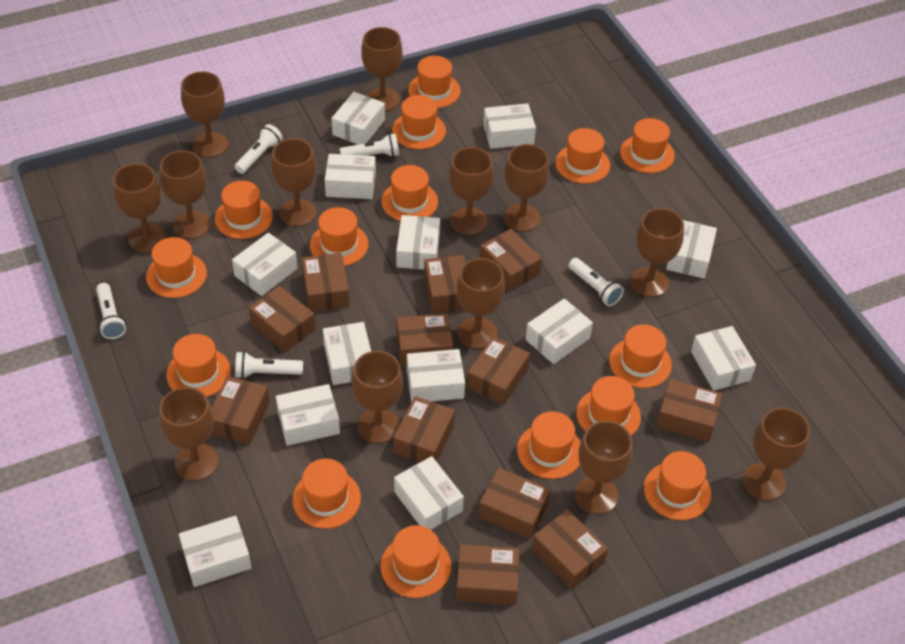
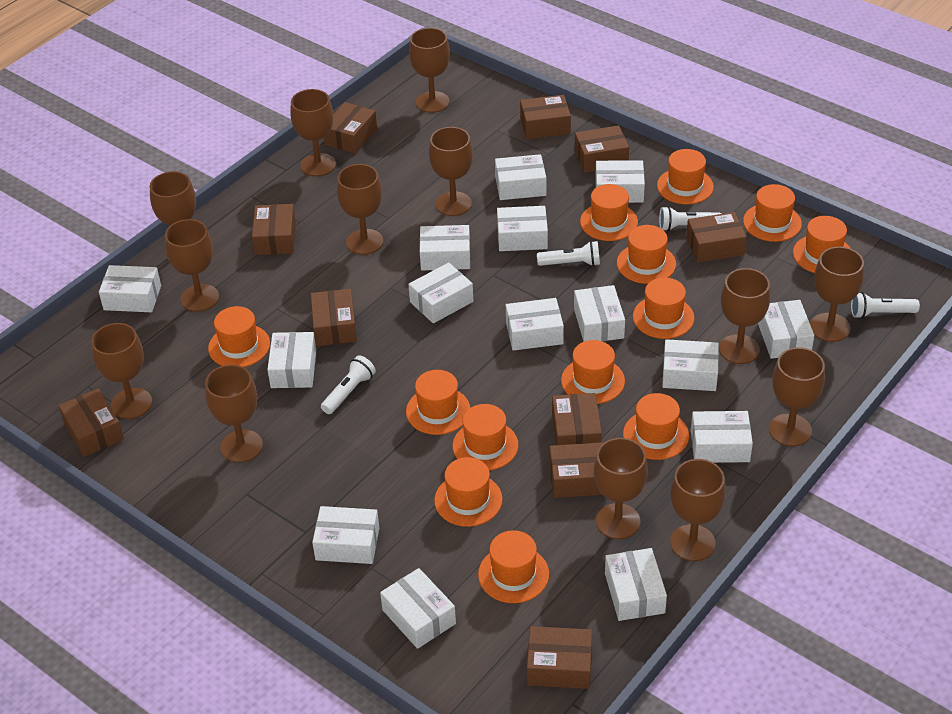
brown box: 12 -> 10
orange hat: 15 -> 13
white box: 13 -> 15
white flashlight: 5 -> 4

